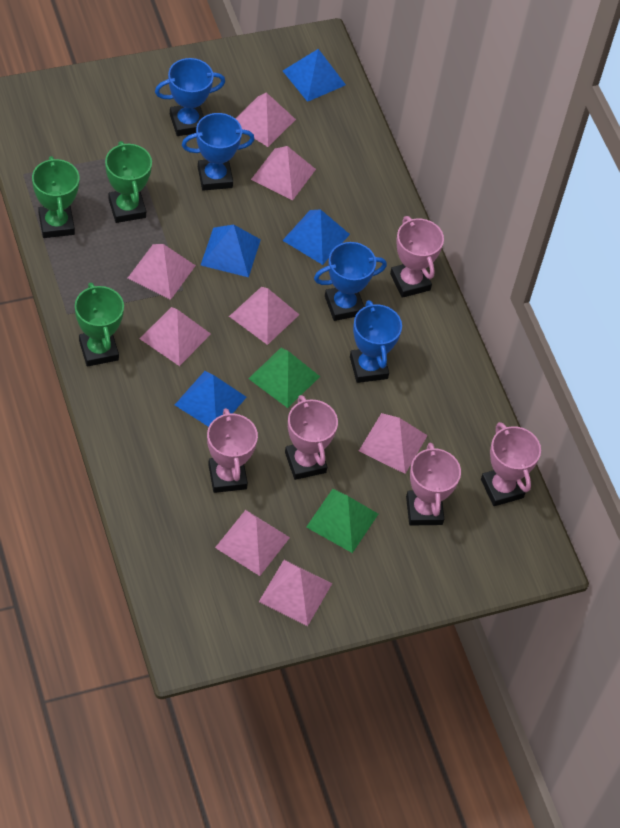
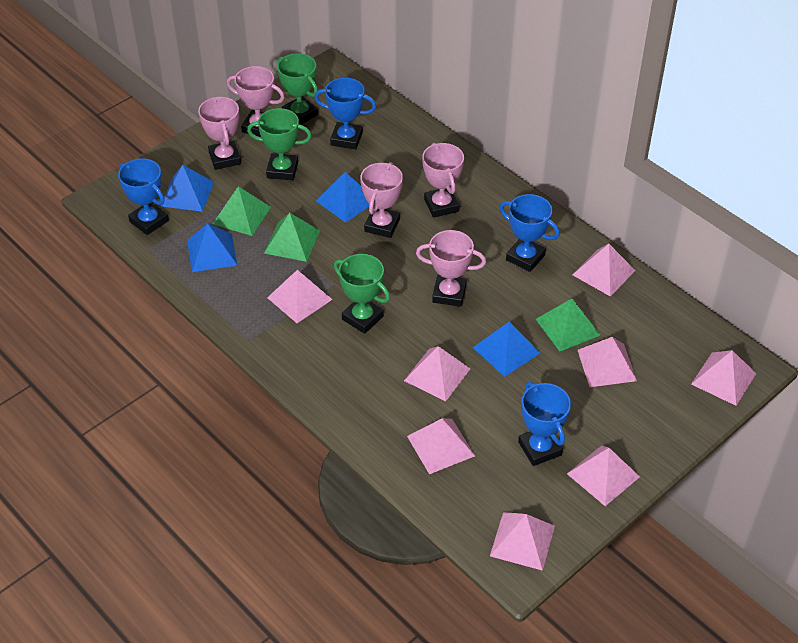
green pyramid: 2 -> 3

